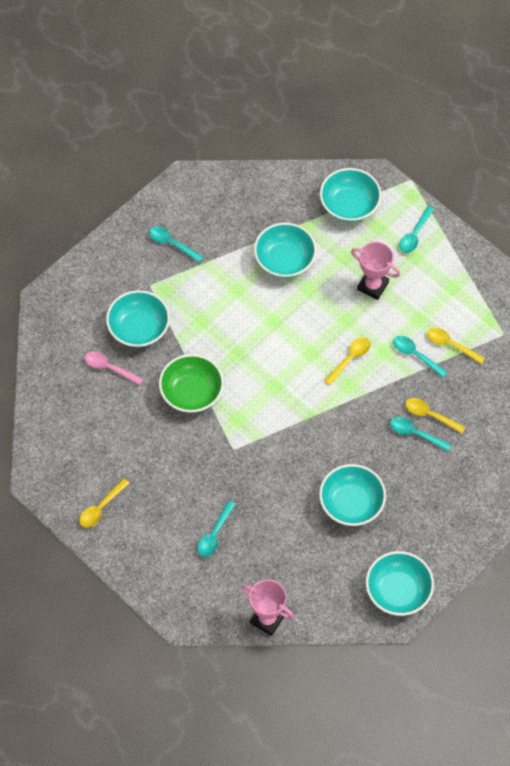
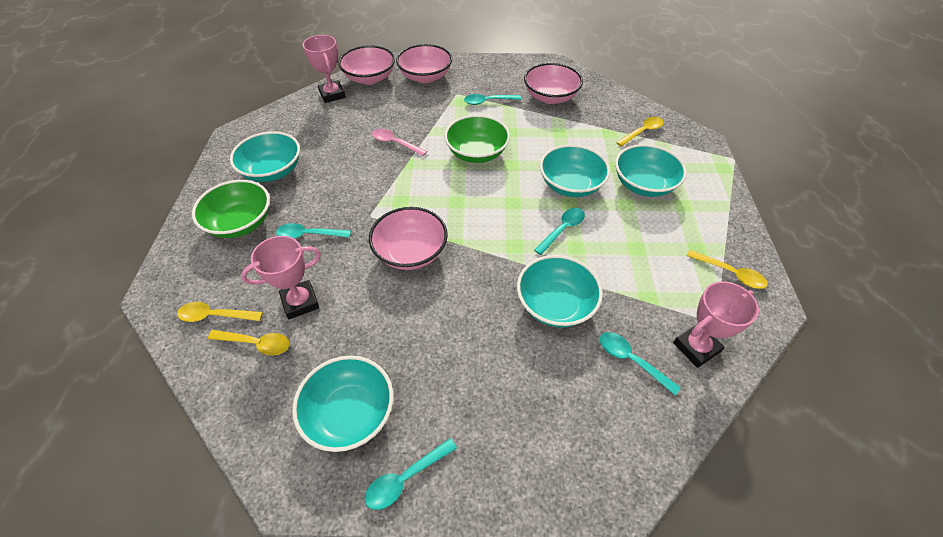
green bowl: 1 -> 2
pink bowl: 0 -> 4
pink trophy: 2 -> 3

